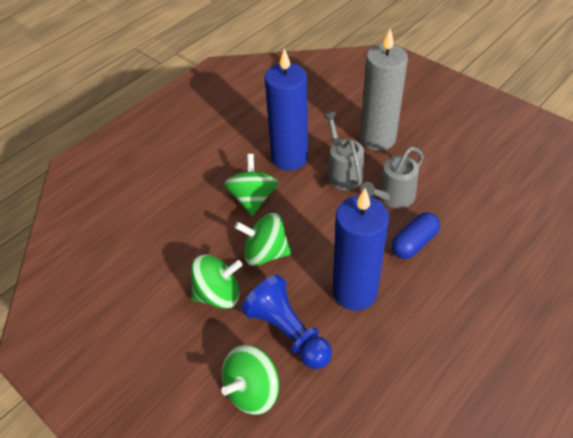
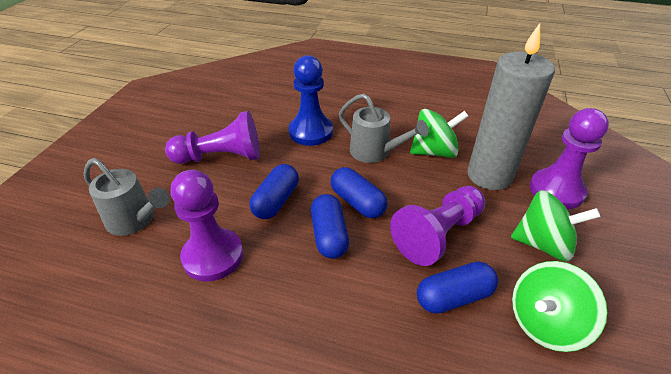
blue candle: 2 -> 0
blue capsule: 1 -> 4
green spinning top: 4 -> 3
purple pawn: 0 -> 4

